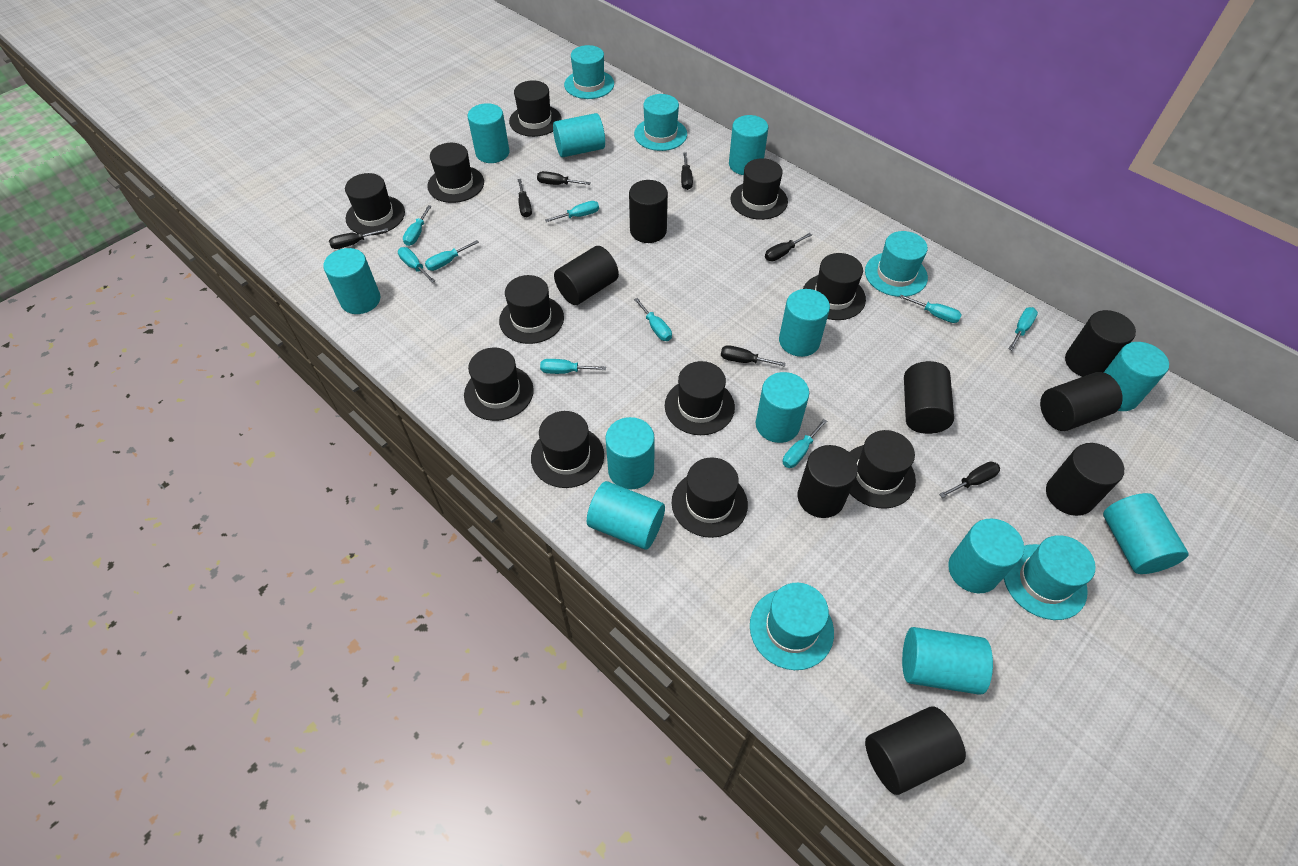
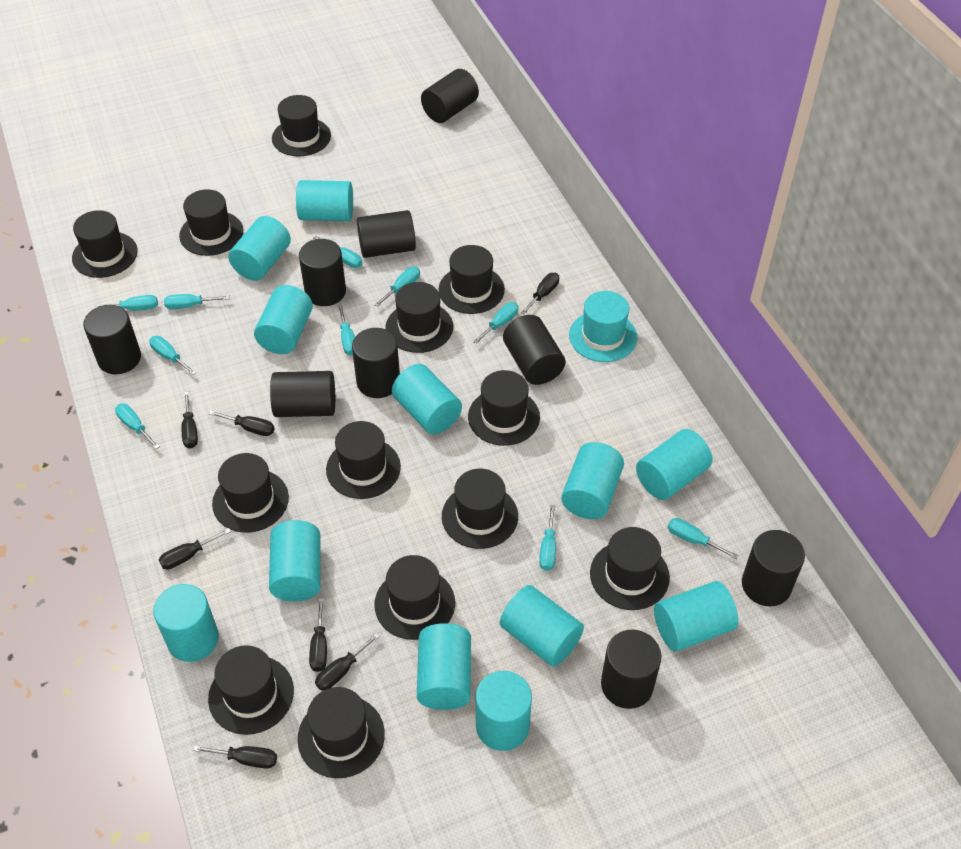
black cylinder: 8 -> 9
black hat: 11 -> 13
turquoise hat: 5 -> 1
turquoise screwdriver: 9 -> 10

